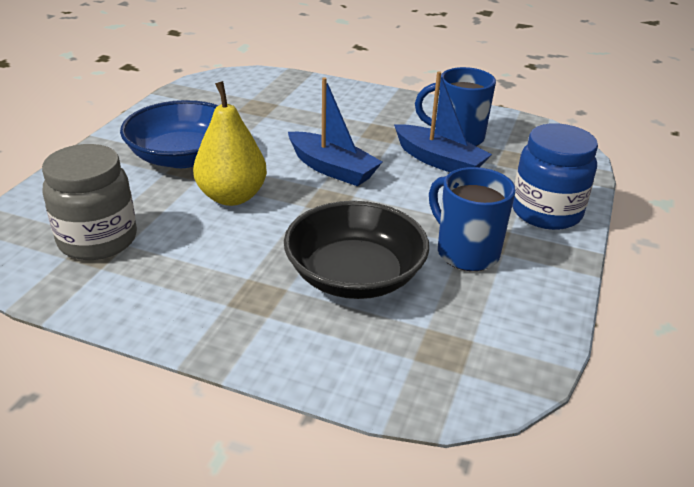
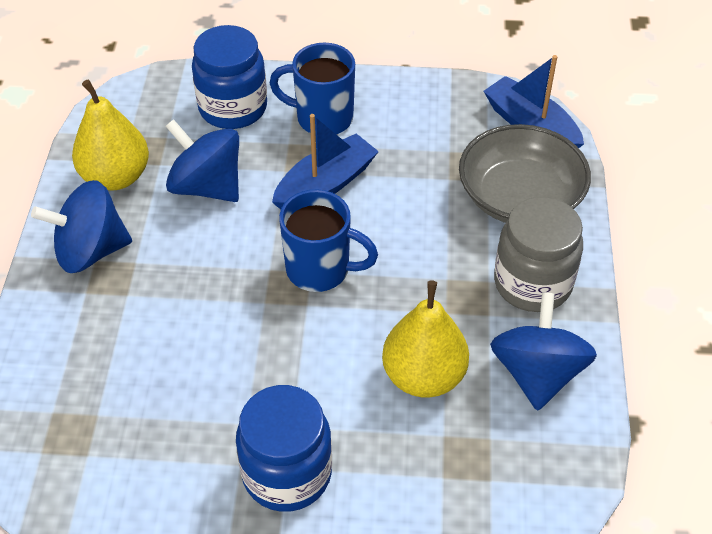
black bowl: 1 -> 0
blue bowl: 1 -> 0
blue jar: 1 -> 2
blue spinning top: 0 -> 3
grey bowl: 0 -> 1
yellow pear: 1 -> 2

